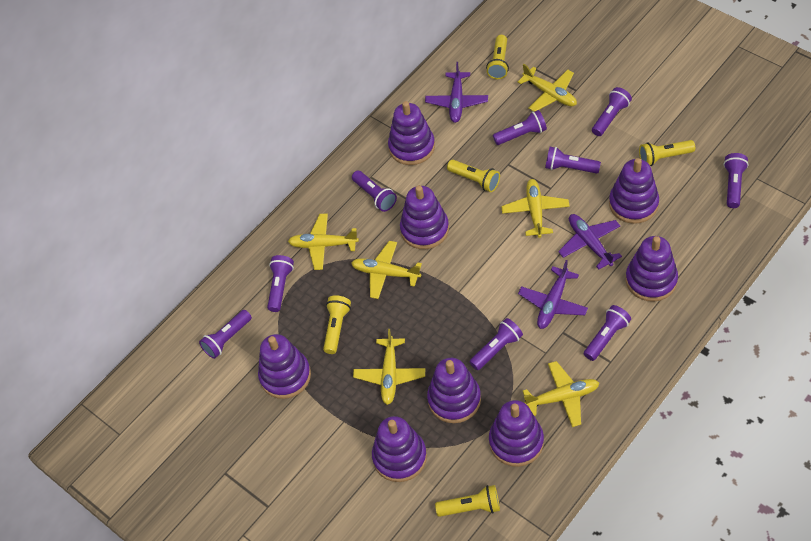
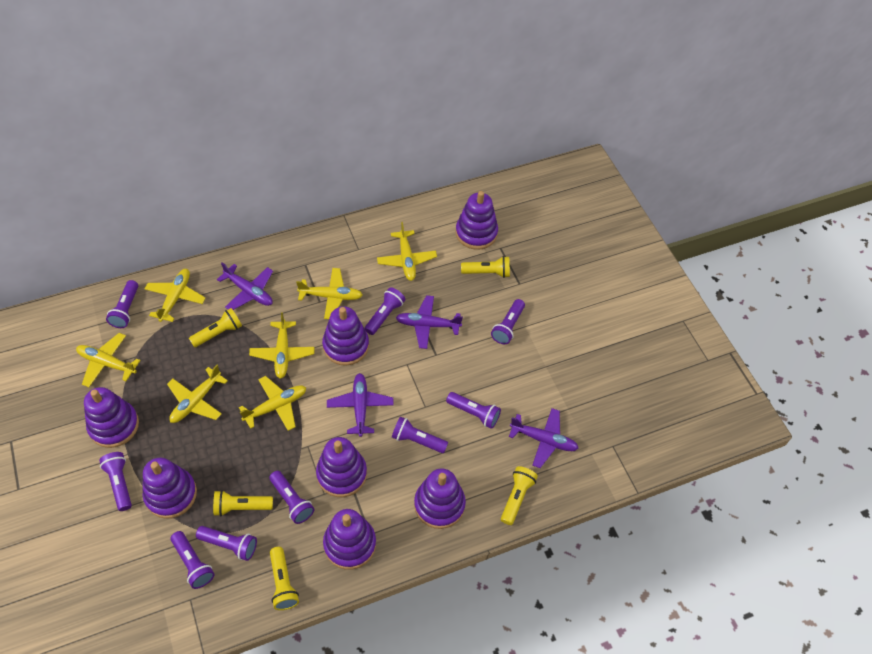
purple plane: 3 -> 4
purple stacking toy: 8 -> 7
yellow plane: 6 -> 7

